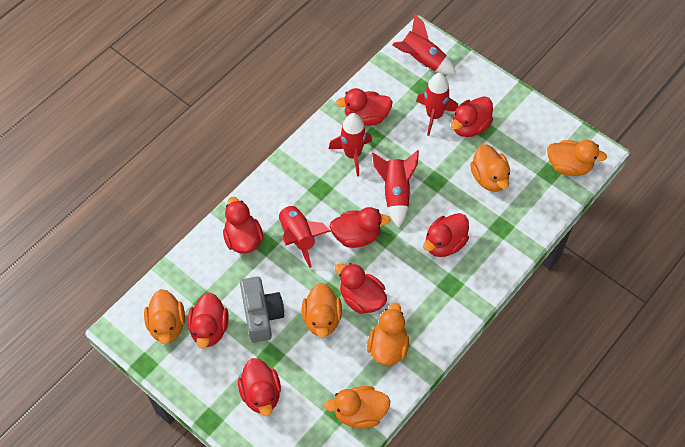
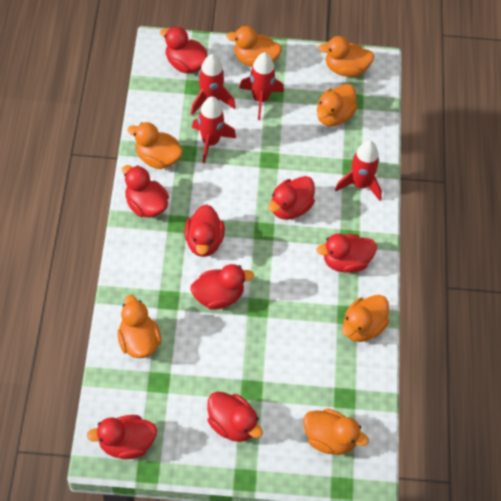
grey camera: 1 -> 0
orange duck: 6 -> 7
red rocket: 5 -> 4

